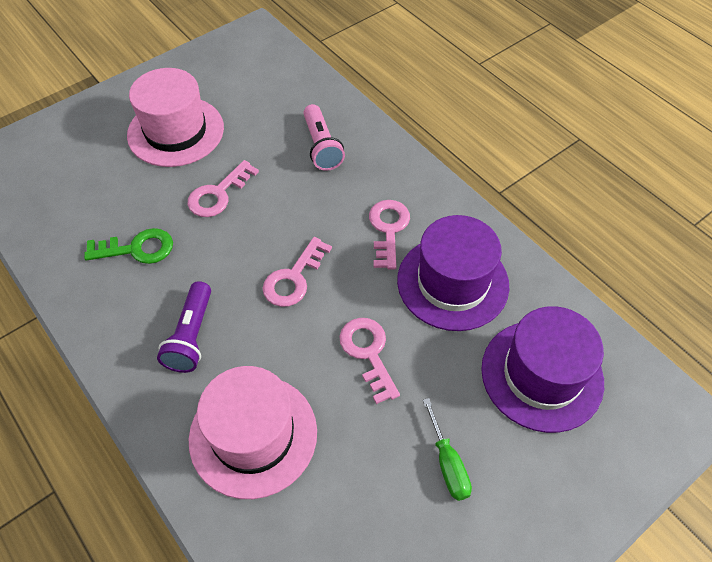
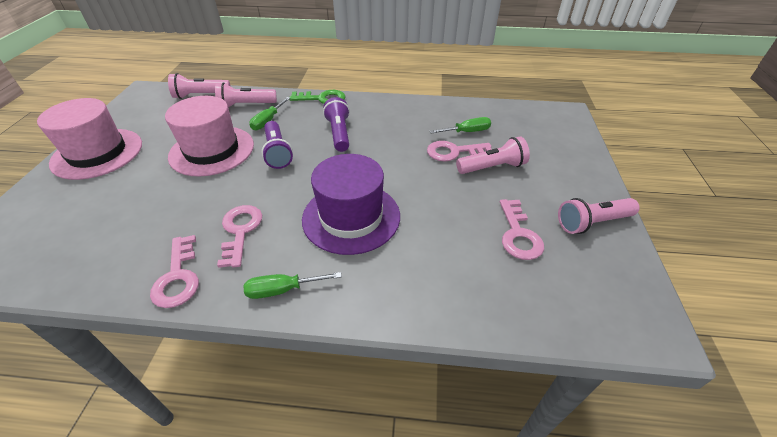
green screwdriver: 1 -> 3
pink flashlight: 1 -> 4
purple flashlight: 1 -> 2
purple hat: 2 -> 1

